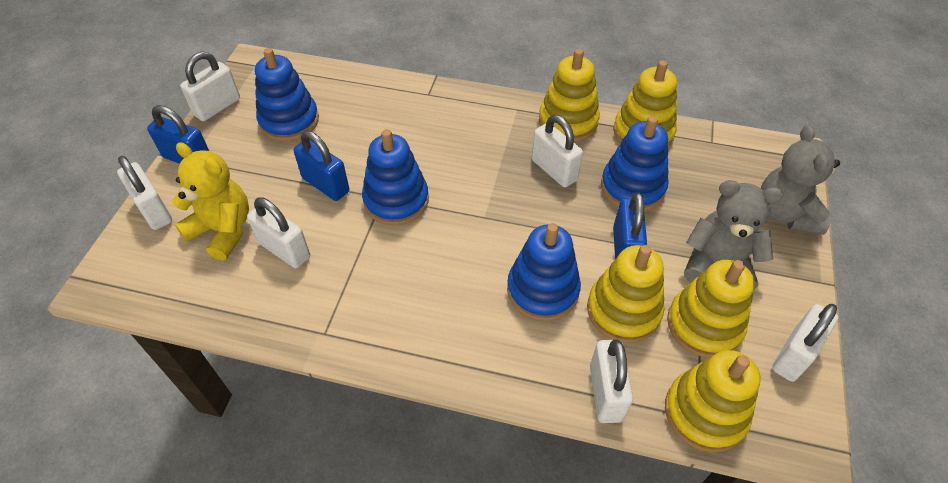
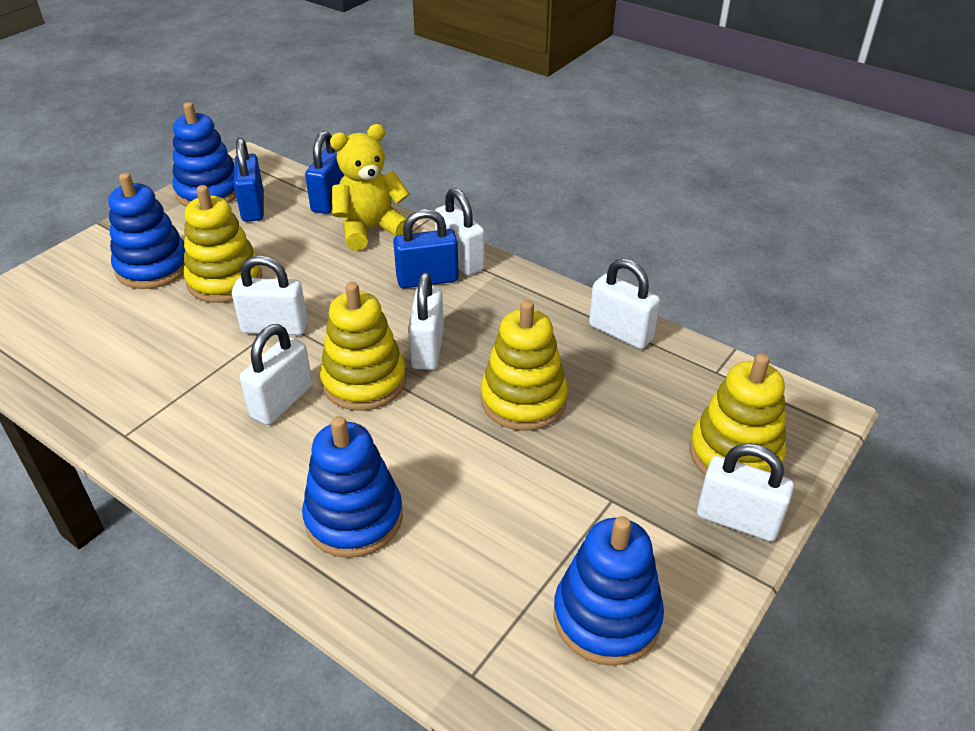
grey teddy bear: 2 -> 0
yellow stacking toy: 5 -> 4

